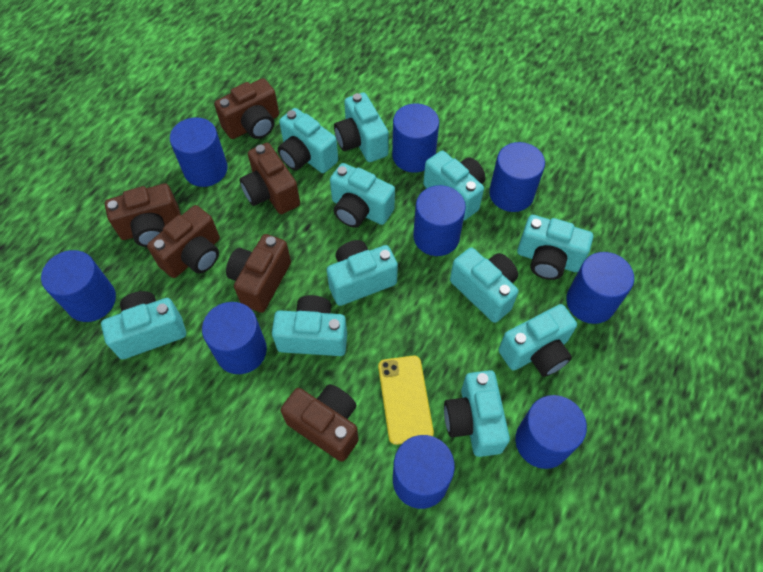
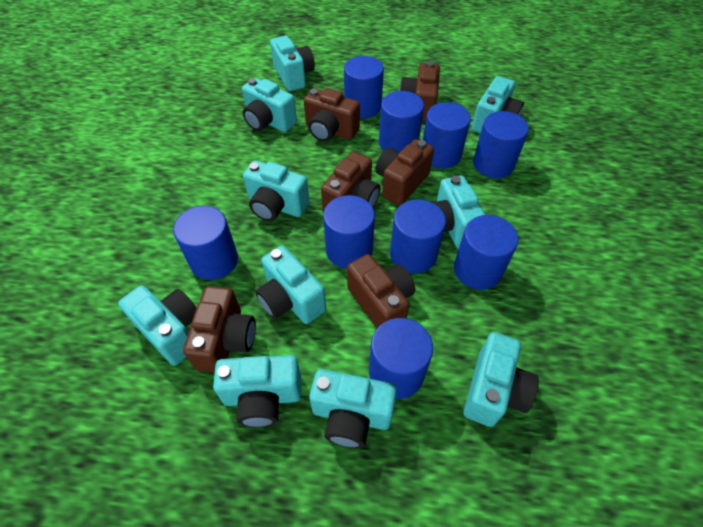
turquoise camera: 11 -> 10
yellow phone: 1 -> 0

